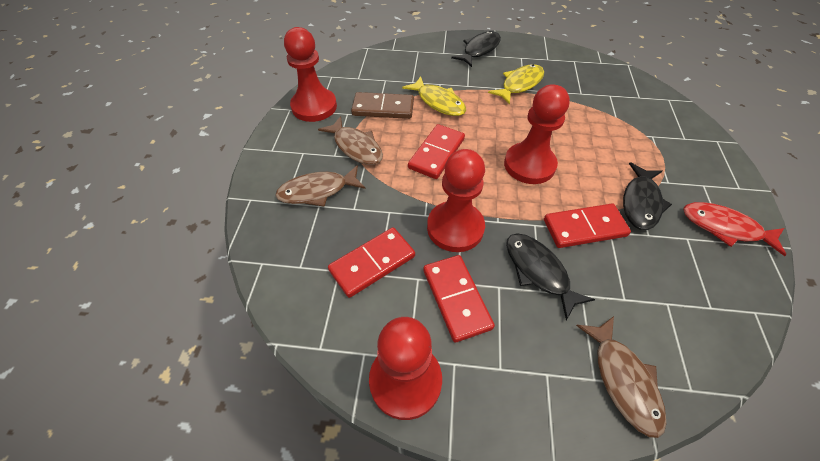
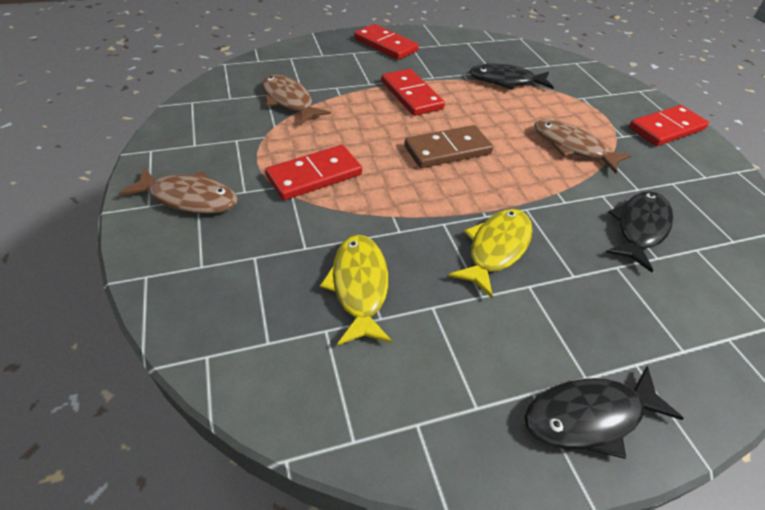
red fish: 1 -> 0
red pawn: 4 -> 0

